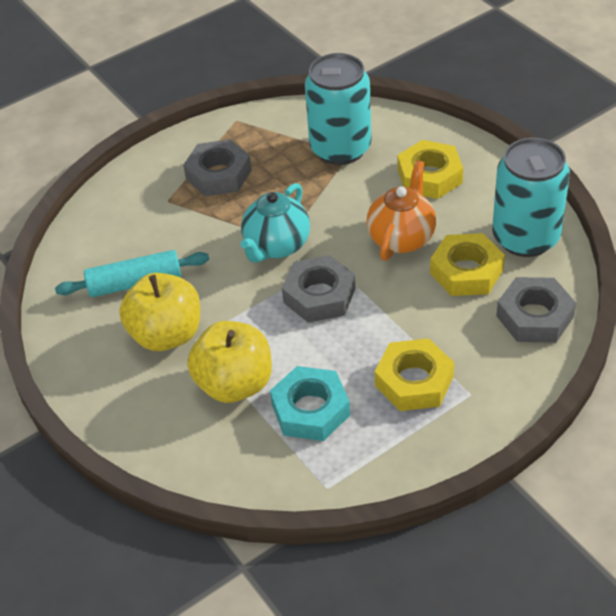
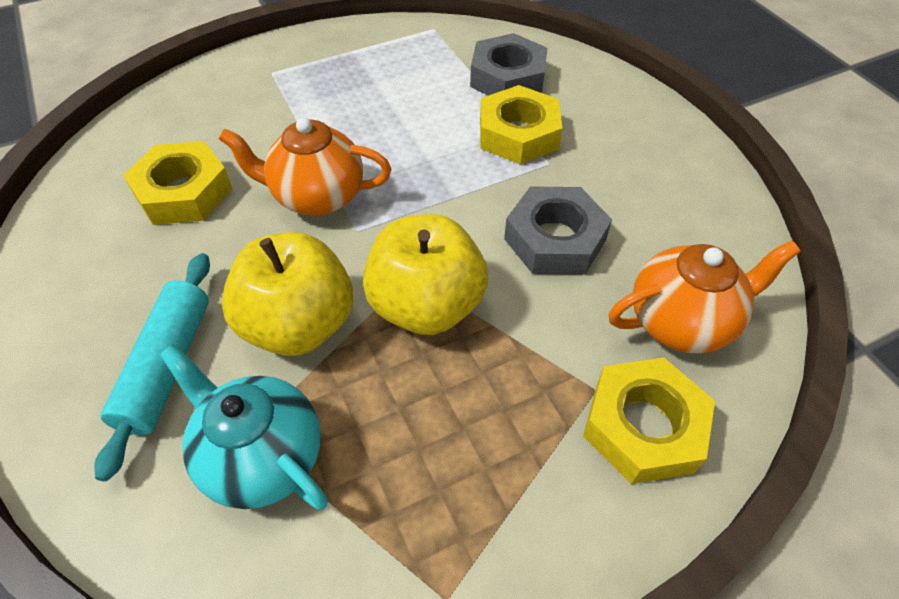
grey nut: 3 -> 2
orange teapot: 1 -> 2
turquoise can: 2 -> 0
turquoise nut: 1 -> 0

